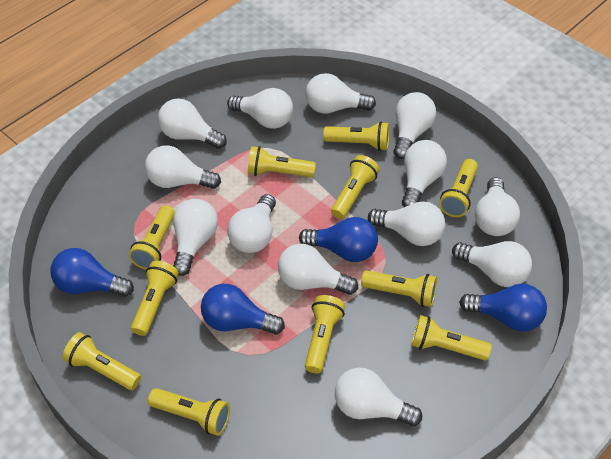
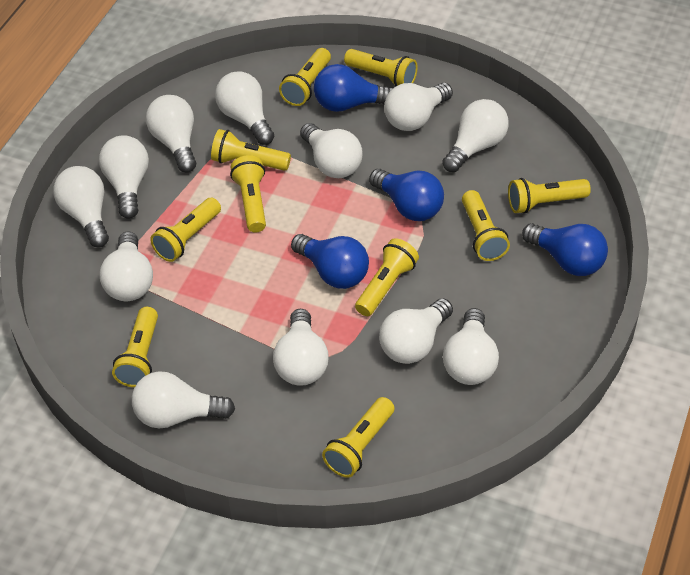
white light bulb: 13 -> 12
yellow flashlight: 11 -> 10

